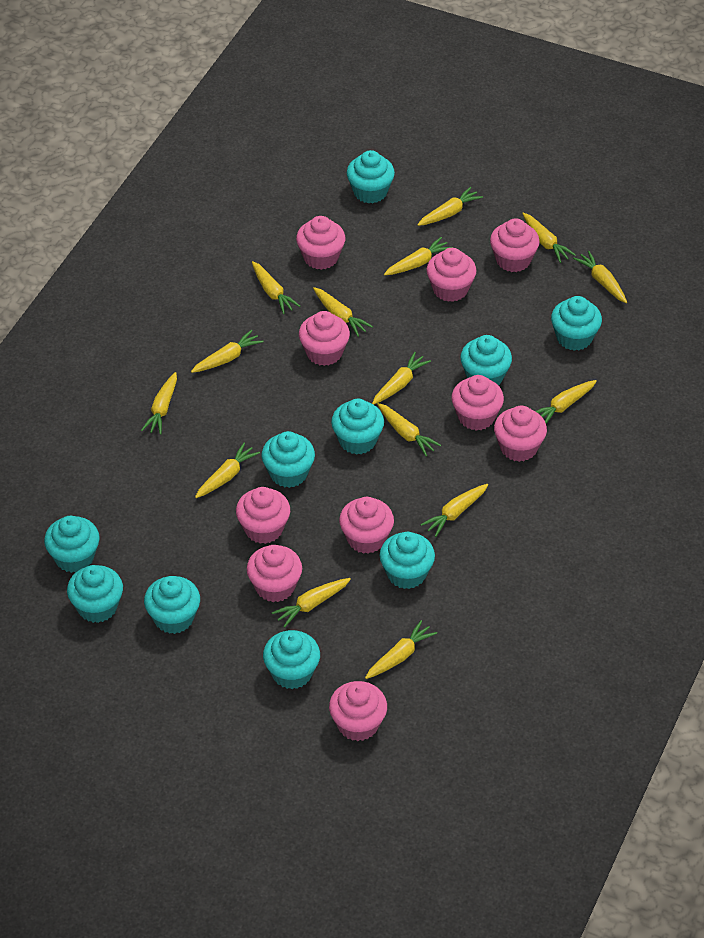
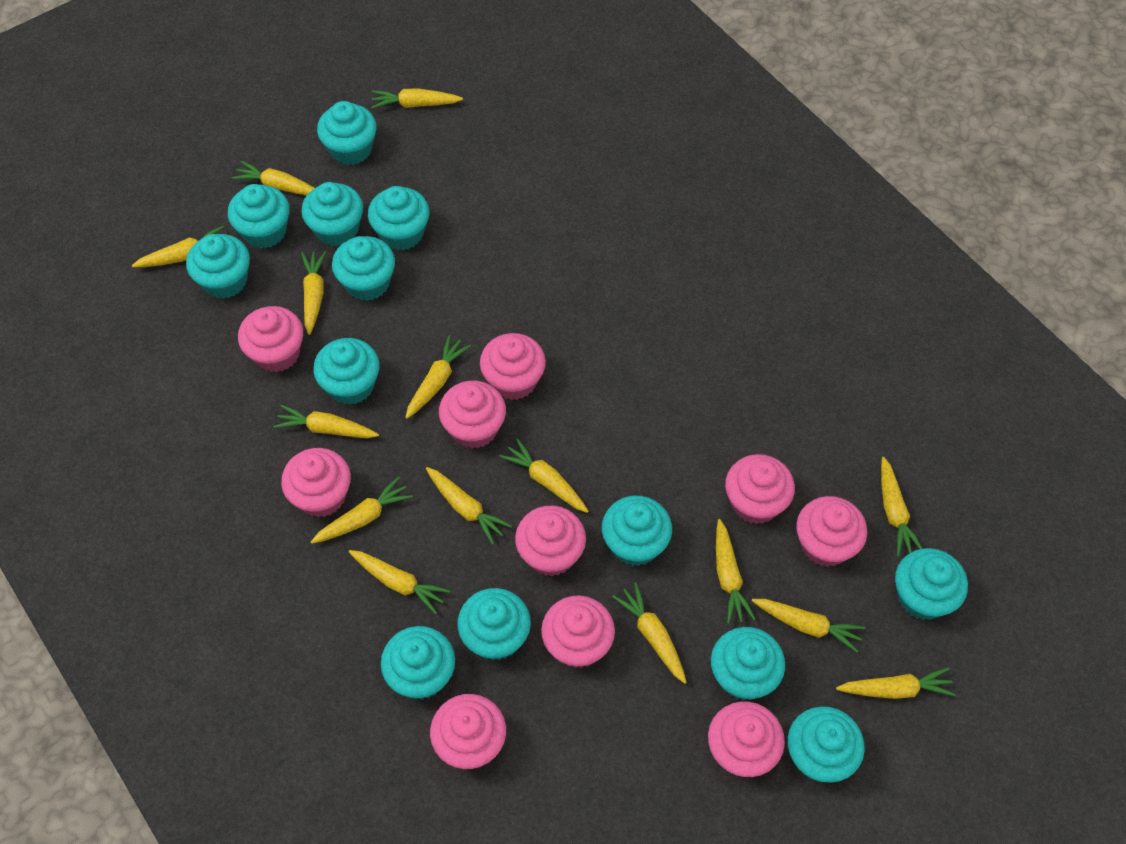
turquoise cupcake: 10 -> 13

